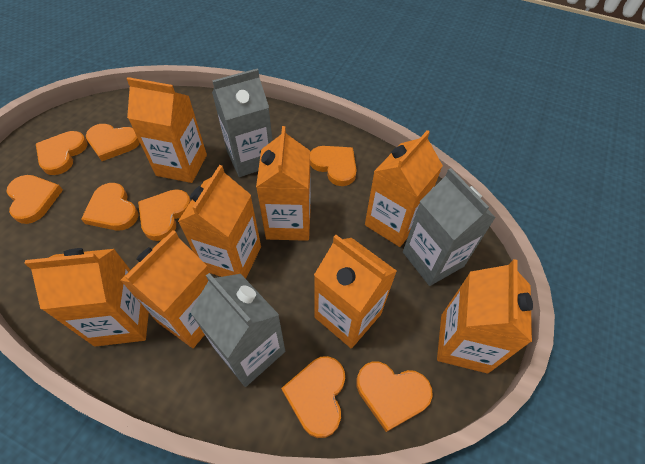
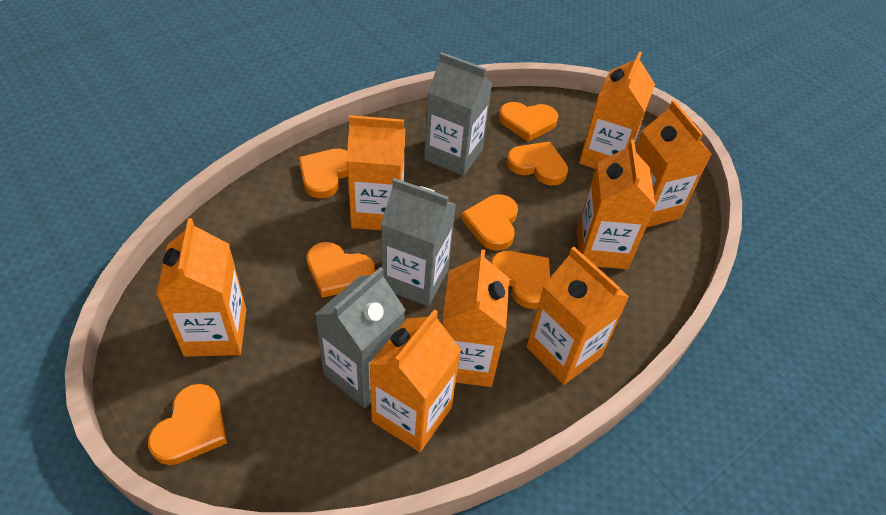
orange heart: 8 -> 7

